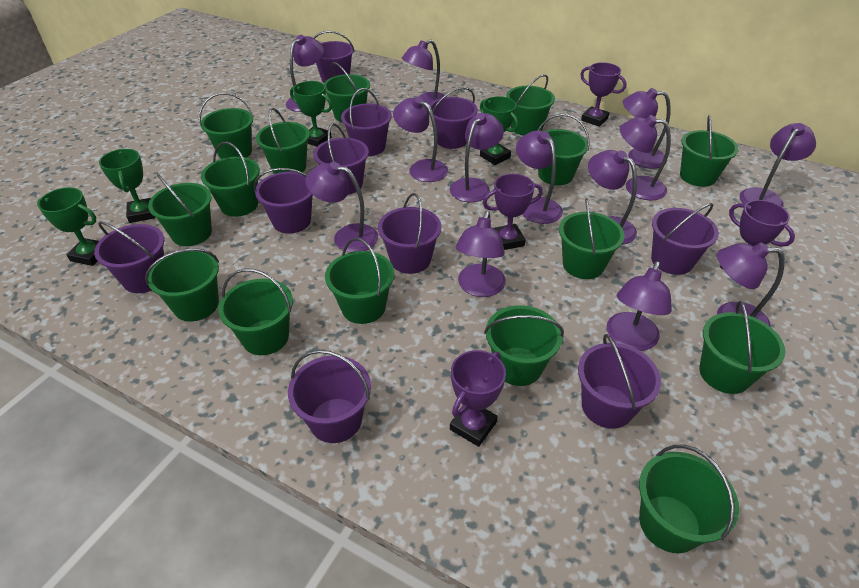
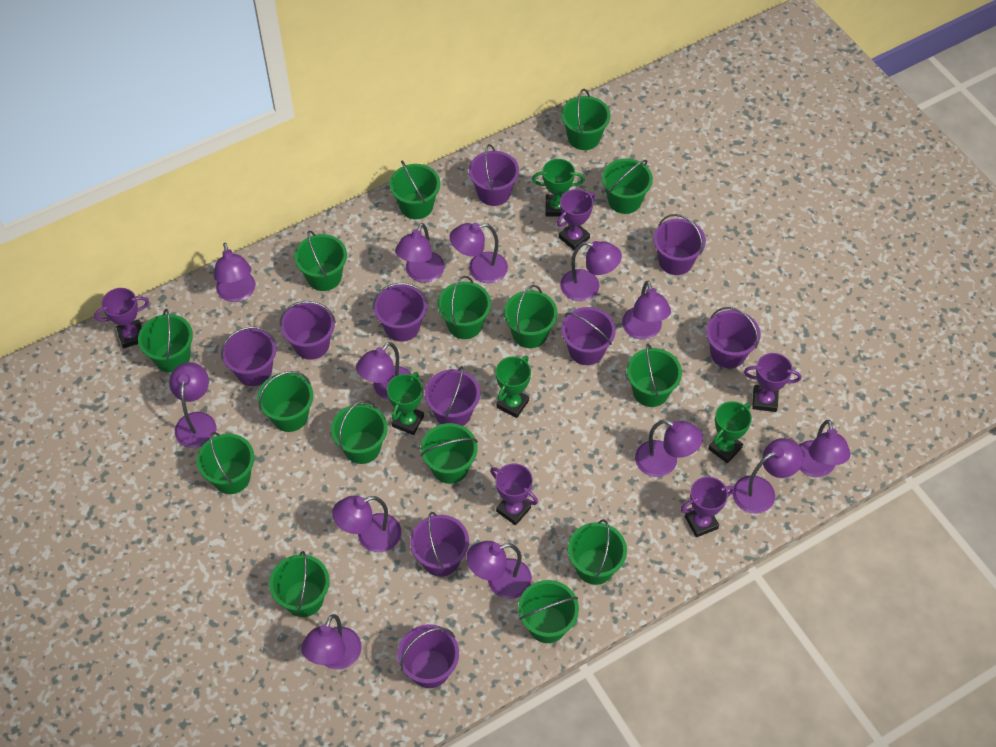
purple trophy: 4 -> 5

